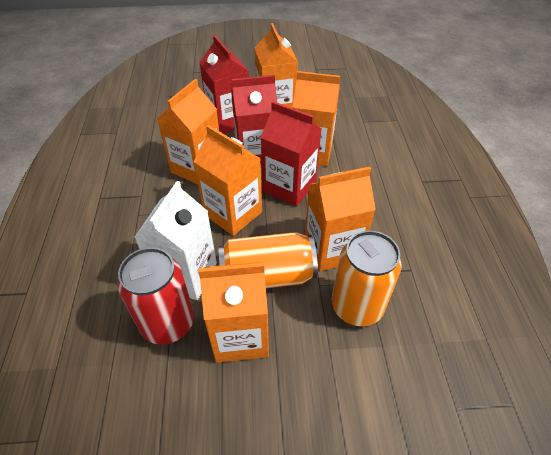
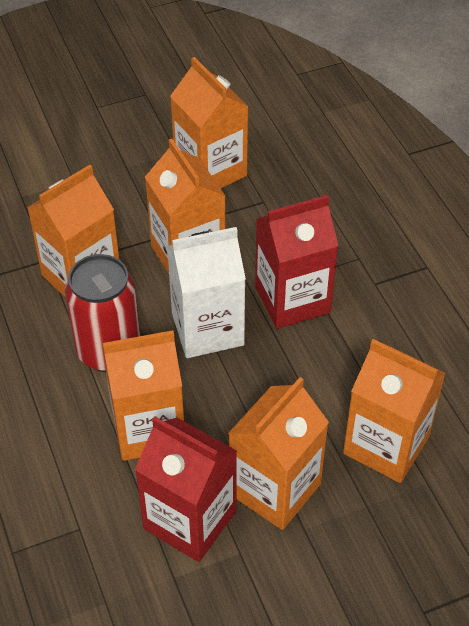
orange can: 2 -> 0
red carton: 3 -> 2

